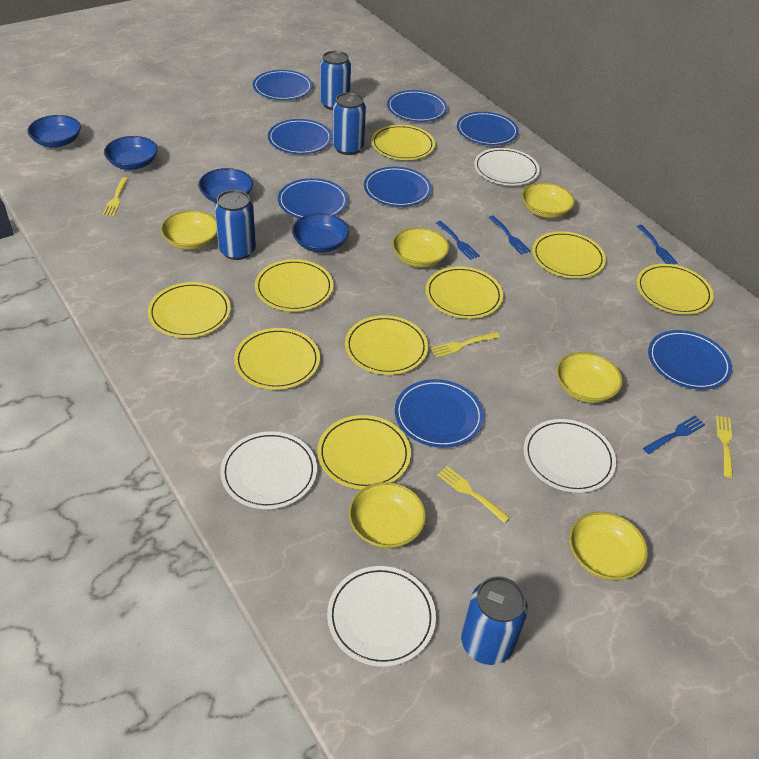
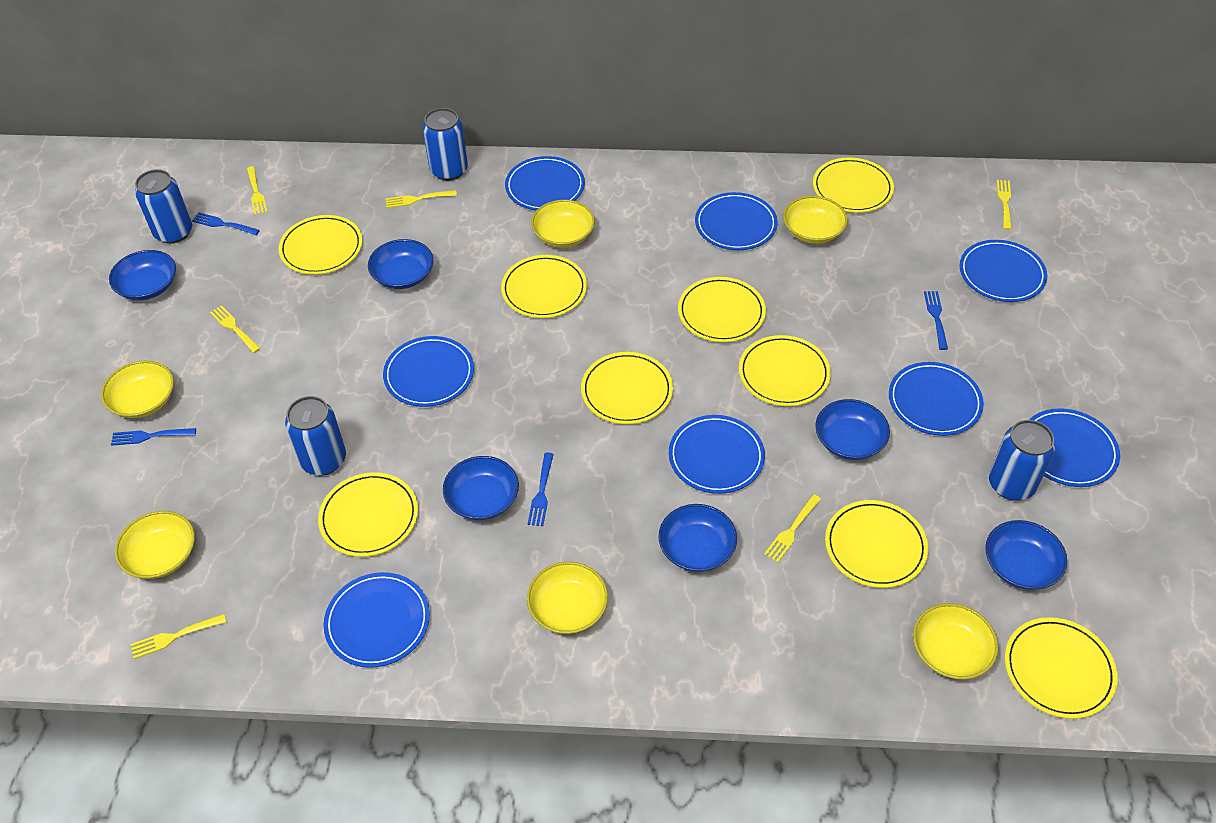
blue bowl: 4 -> 6
white plate: 4 -> 0
yellow fork: 4 -> 6

